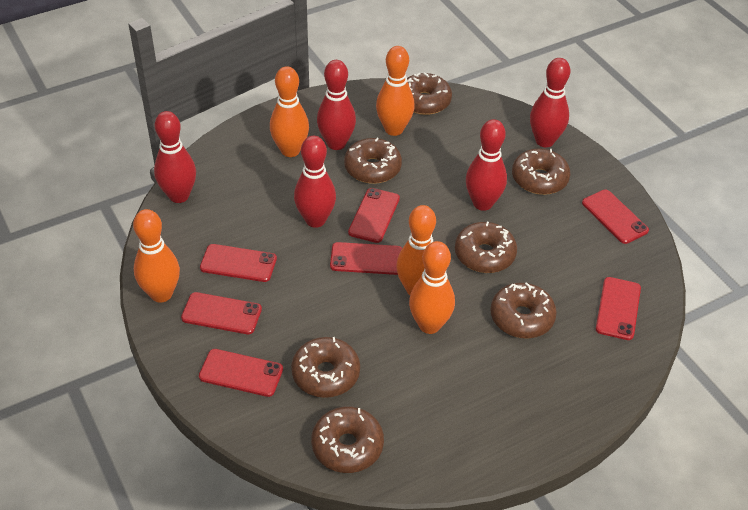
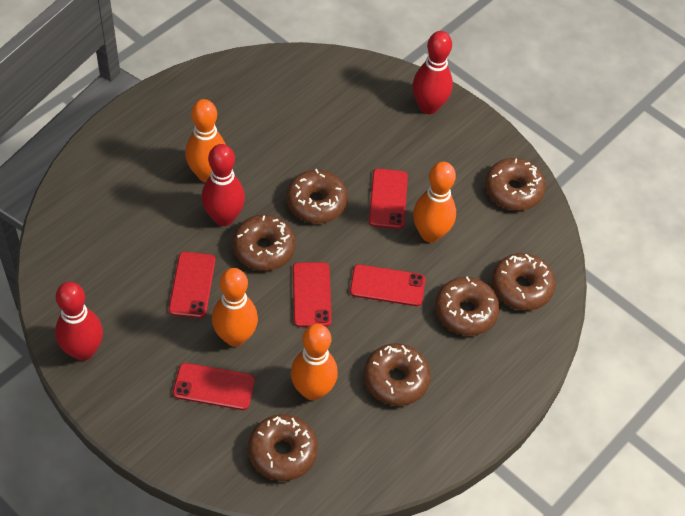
orange bowling pin: 5 -> 4
red bowling pin: 5 -> 3
red phone: 7 -> 5

